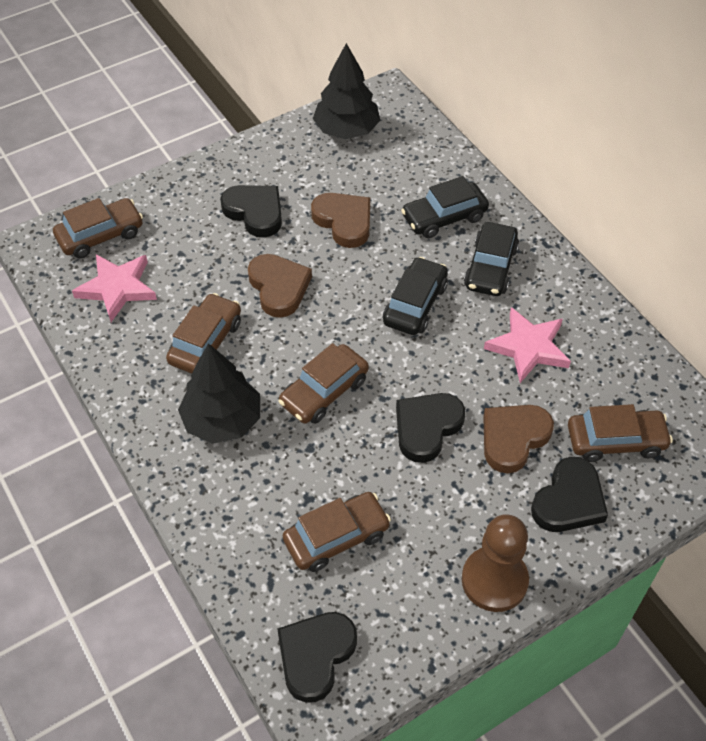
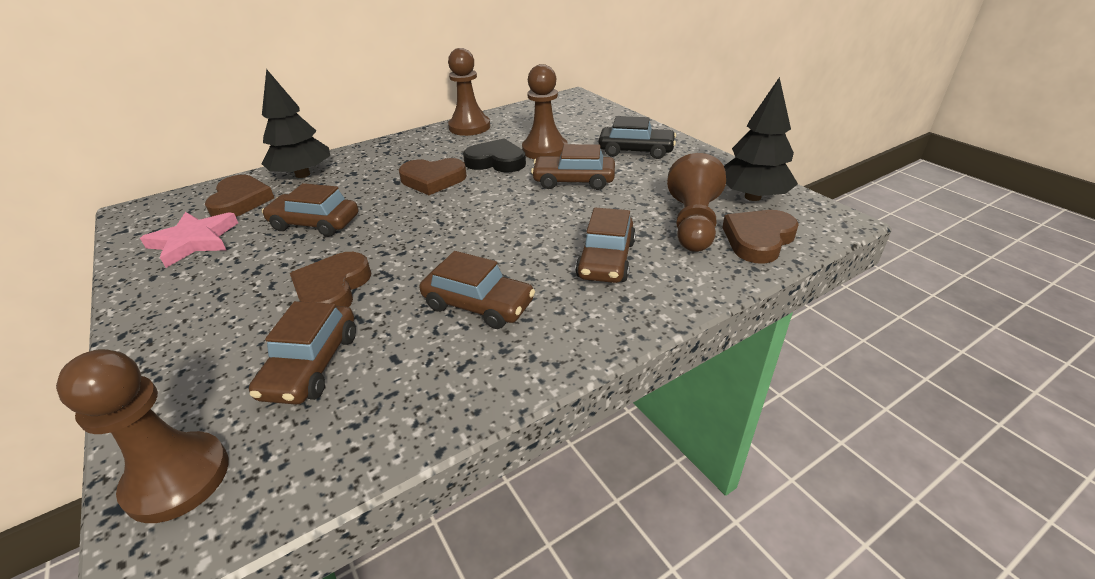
black car: 3 -> 1
black heart: 4 -> 1
brown heart: 3 -> 4
brown pawn: 1 -> 4
pink star: 2 -> 1

